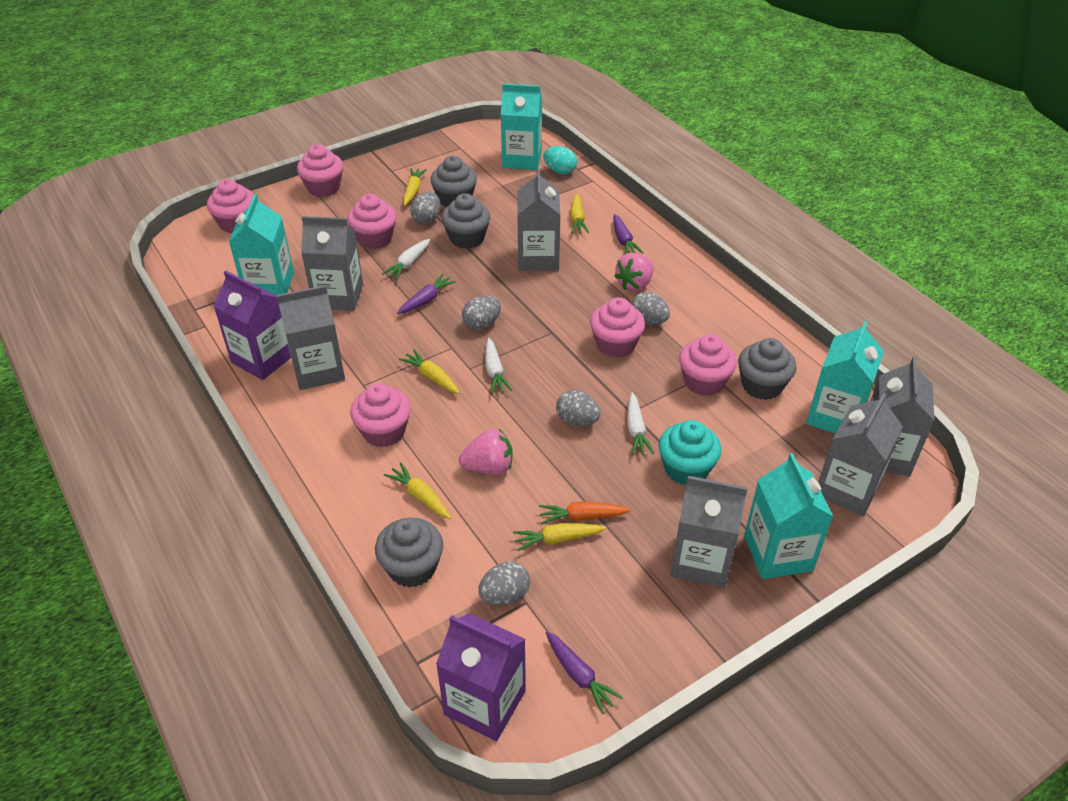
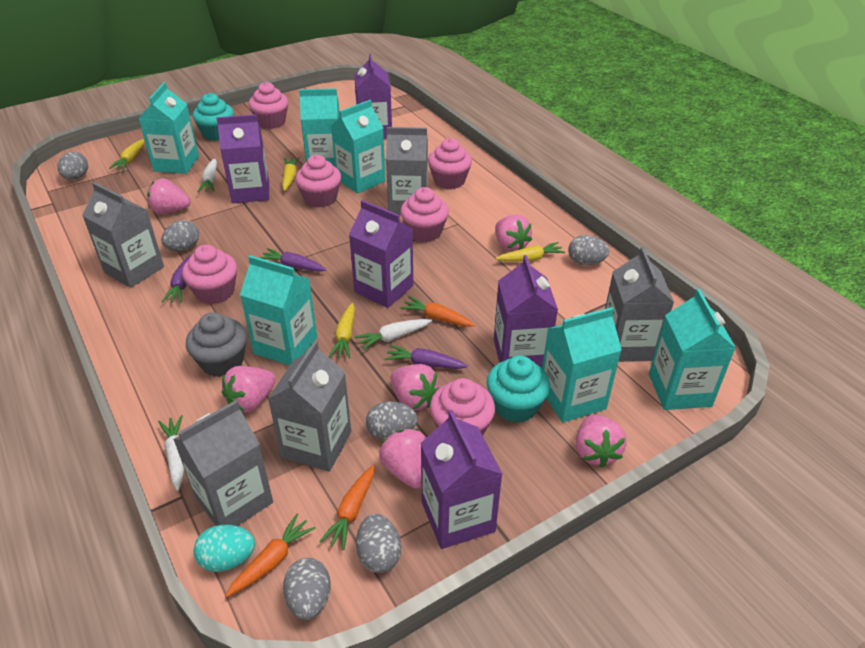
grey carton: 6 -> 5
grey cupcake: 4 -> 1
grey egg: 5 -> 6
orange carrot: 1 -> 3
pink strawberry: 2 -> 6
purple carton: 2 -> 5
turquoise carton: 4 -> 6
turquoise cupcake: 1 -> 2
yellow carrot: 5 -> 4

